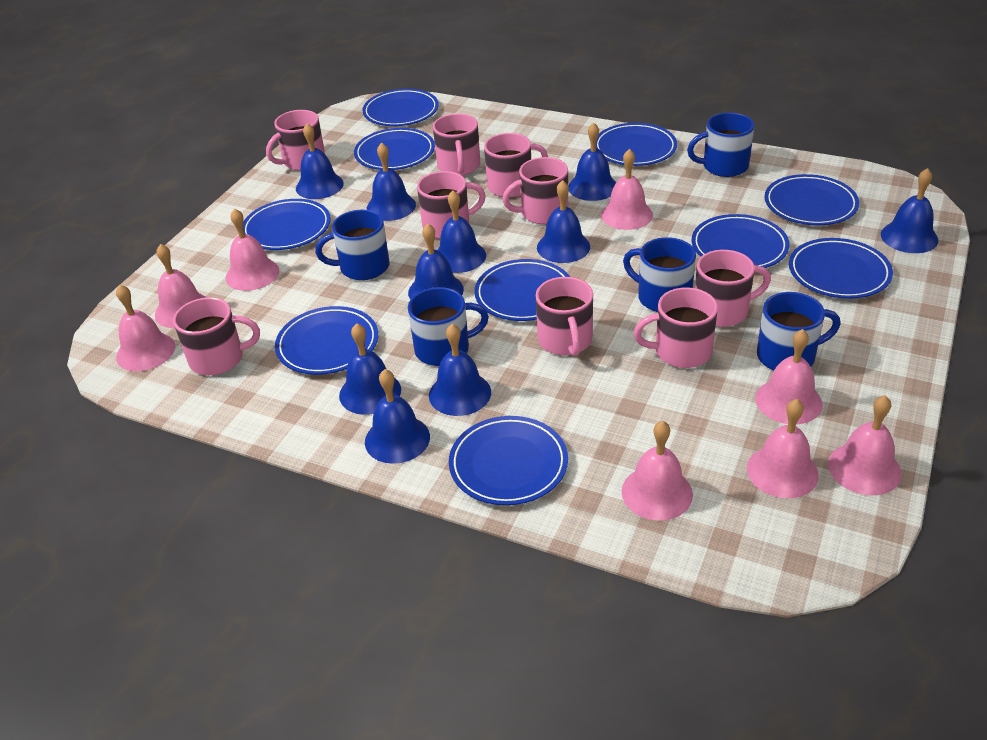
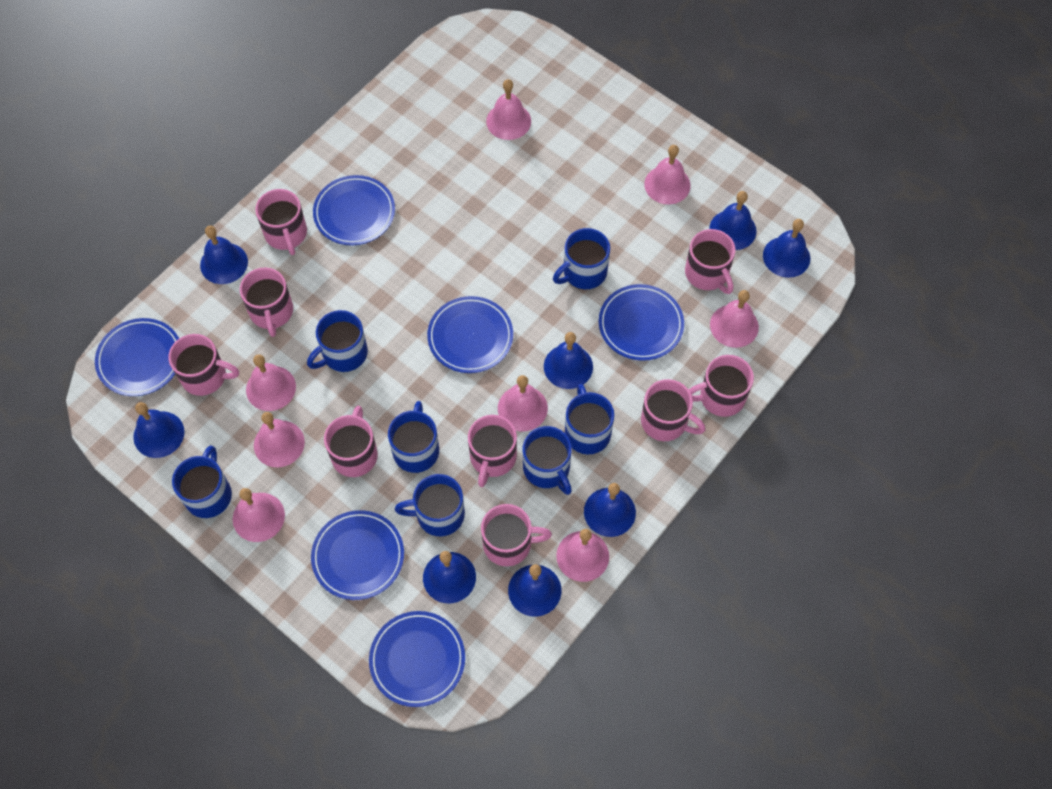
blue bell: 10 -> 8
blue mug: 5 -> 7
blue plate: 10 -> 6

